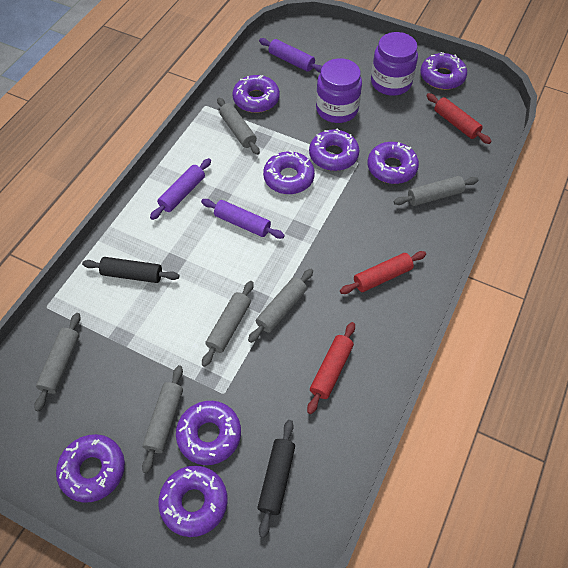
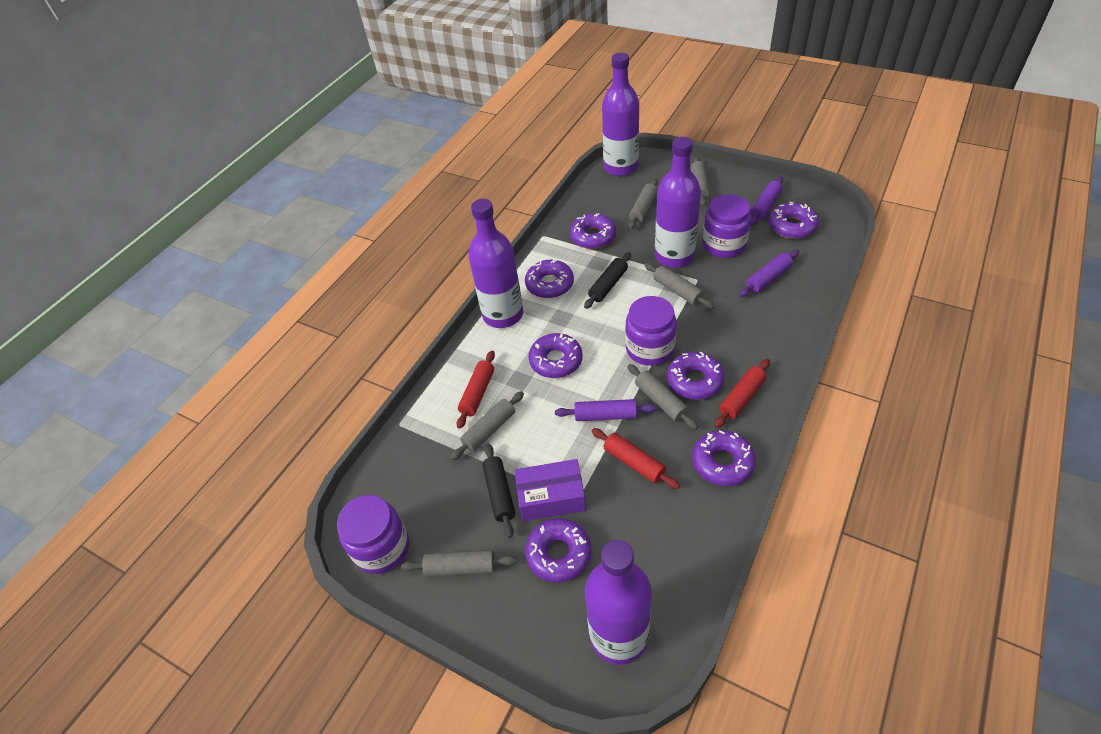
purple bottle: 0 -> 4
purple box: 0 -> 1
purple donut: 8 -> 7
purple jar: 2 -> 3

